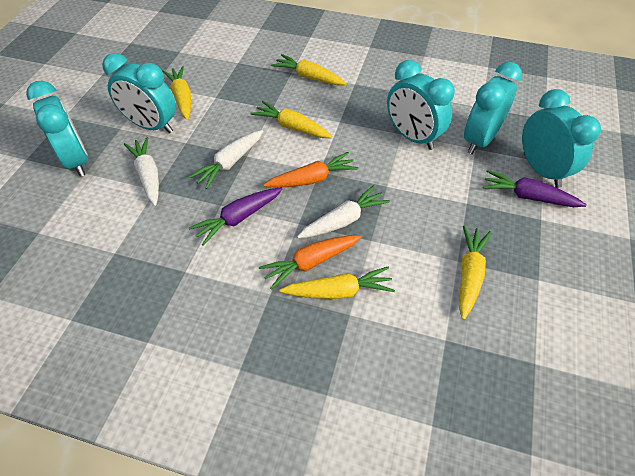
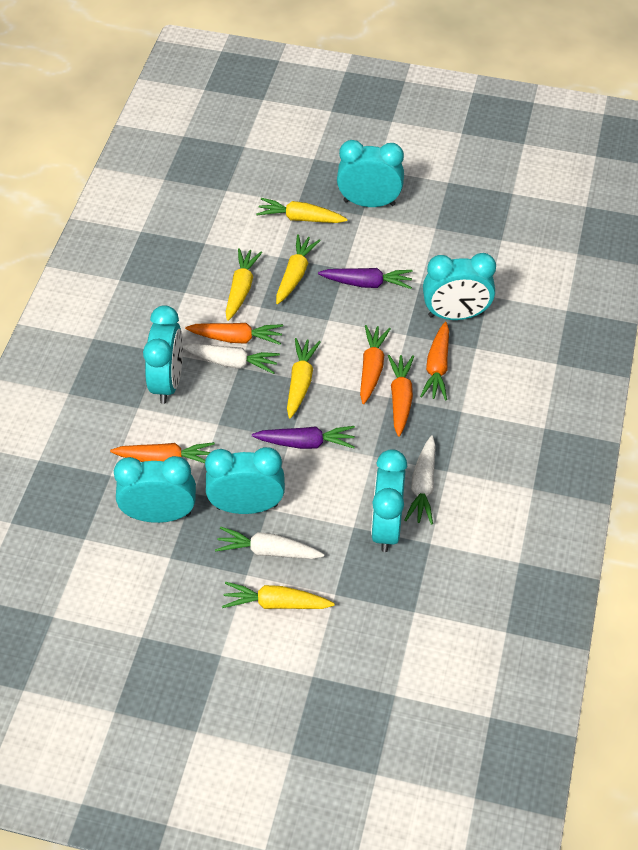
orange carrot: 2 -> 5
turquoise clock: 5 -> 6

